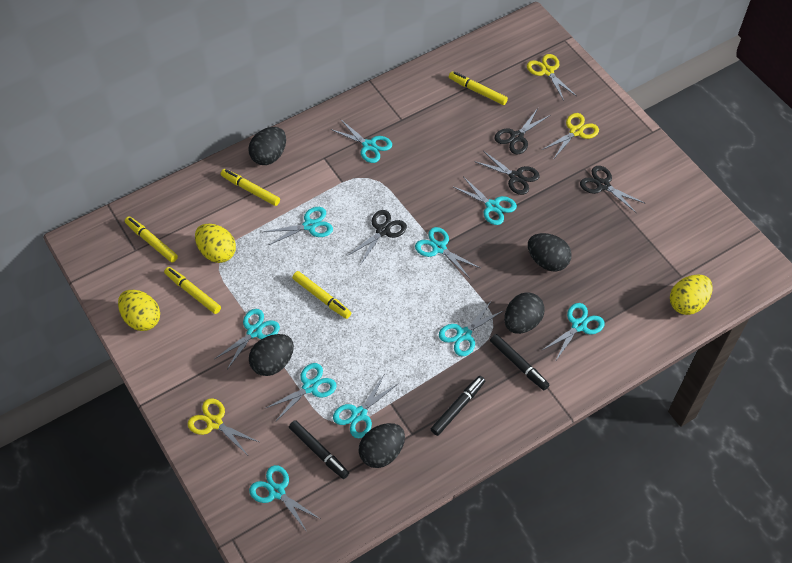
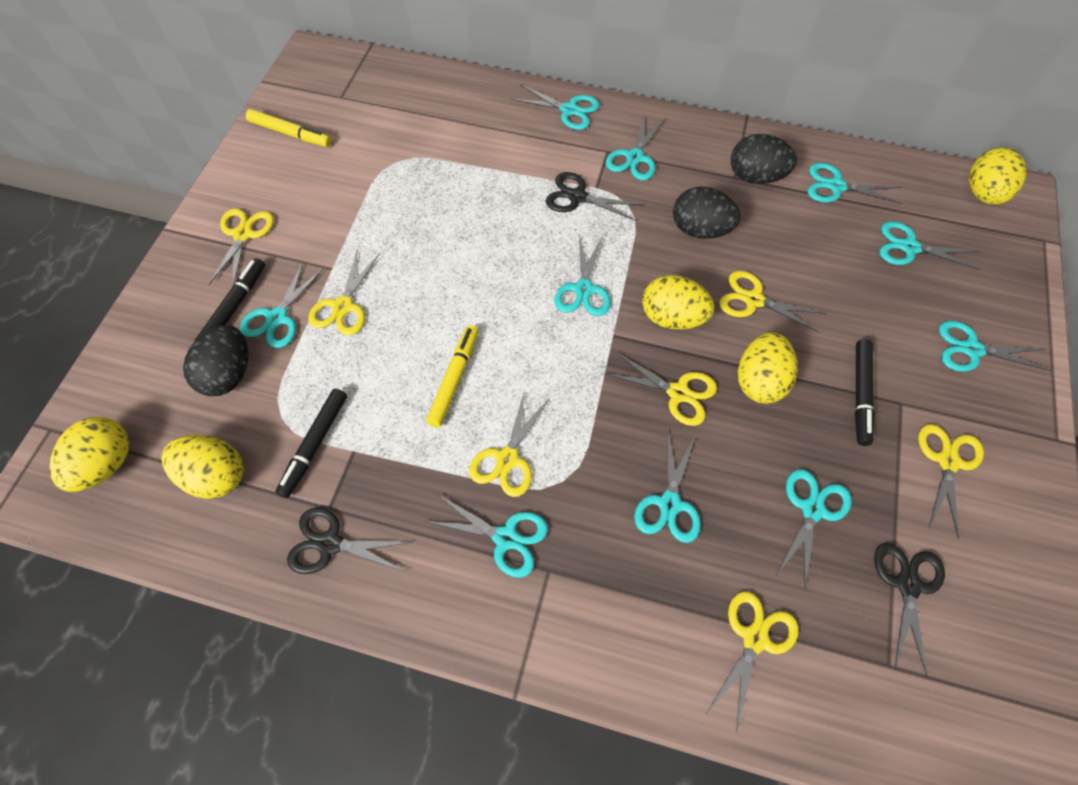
black egg: 5 -> 3
black scissors: 4 -> 3
yellow egg: 3 -> 5
yellow marker: 5 -> 2
yellow scissors: 3 -> 7

